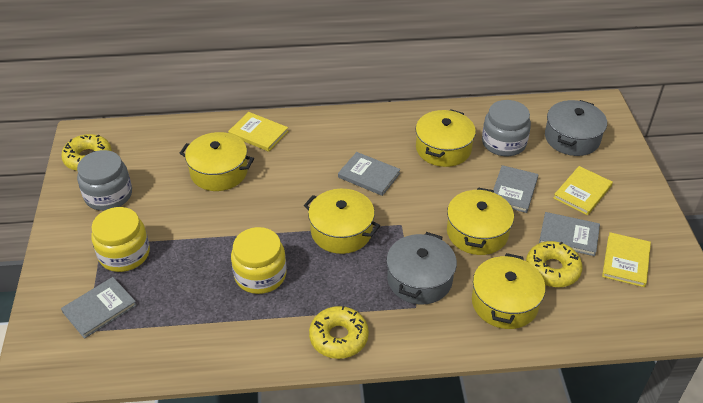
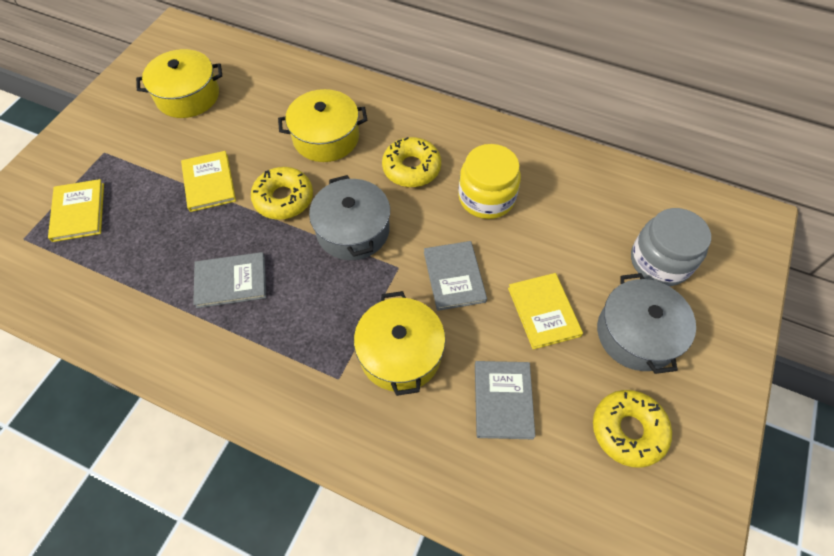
grey book: 4 -> 3
grey jar: 2 -> 1
yellow jar: 2 -> 1
yellow pot: 5 -> 3

